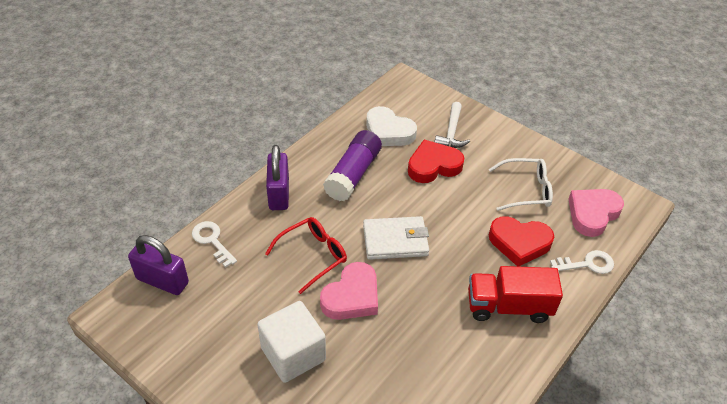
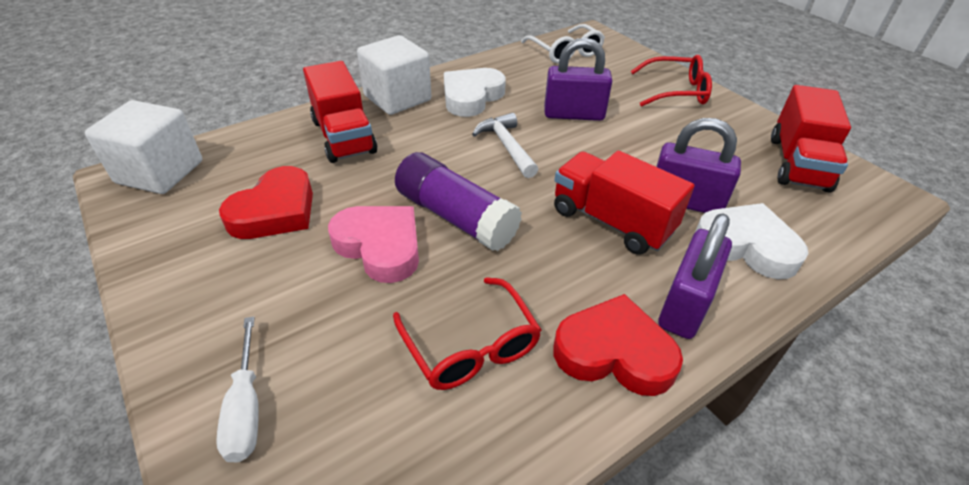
pink heart: 2 -> 1
purple padlock: 2 -> 3
red glasses: 1 -> 2
red truck: 1 -> 3
white cube: 1 -> 2
white heart: 1 -> 2
white key: 2 -> 0
white screwdriver: 0 -> 1
white wallet: 1 -> 0

